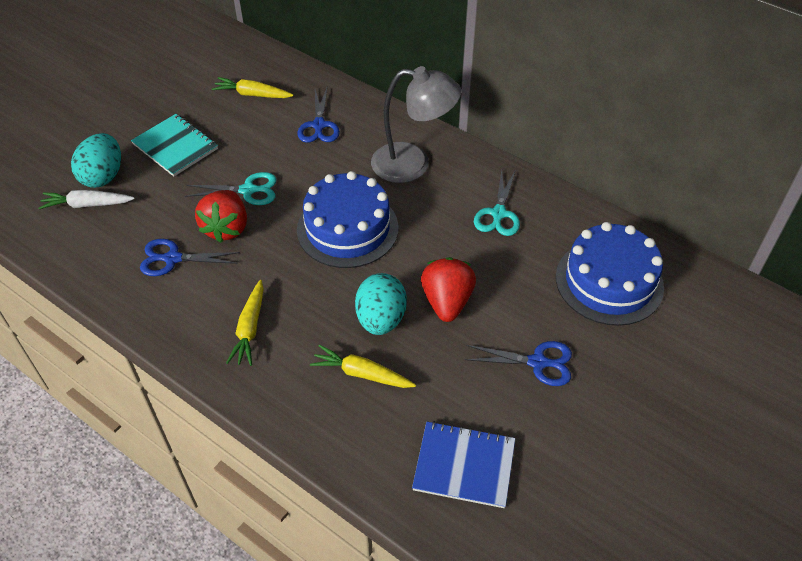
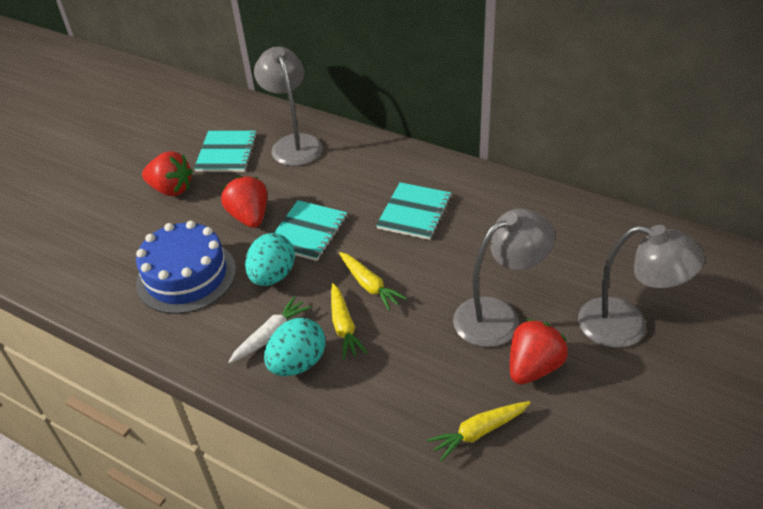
blue cake: 2 -> 1
blue notebook: 1 -> 0
blue scissors: 3 -> 0
grey lamp: 1 -> 3
red strawberry: 2 -> 3
turquoise notebook: 1 -> 3
turquoise scissors: 2 -> 0

